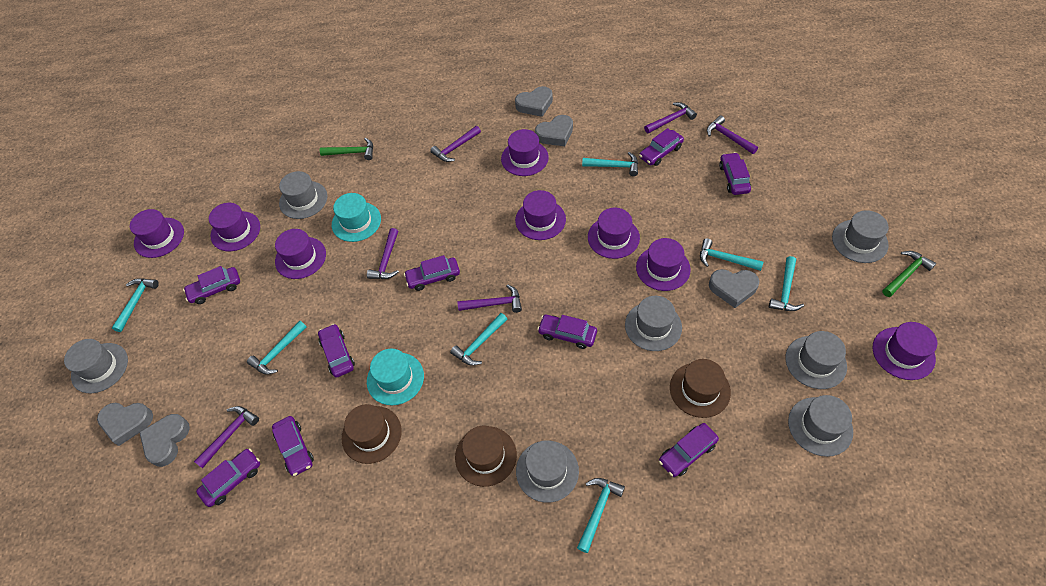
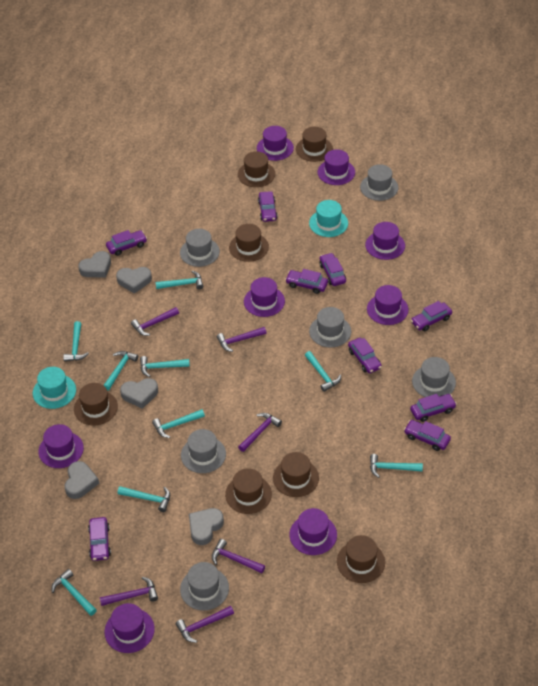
brown hat: 3 -> 7
green hammer: 2 -> 0
grey hat: 7 -> 6
turquoise hammer: 7 -> 9

